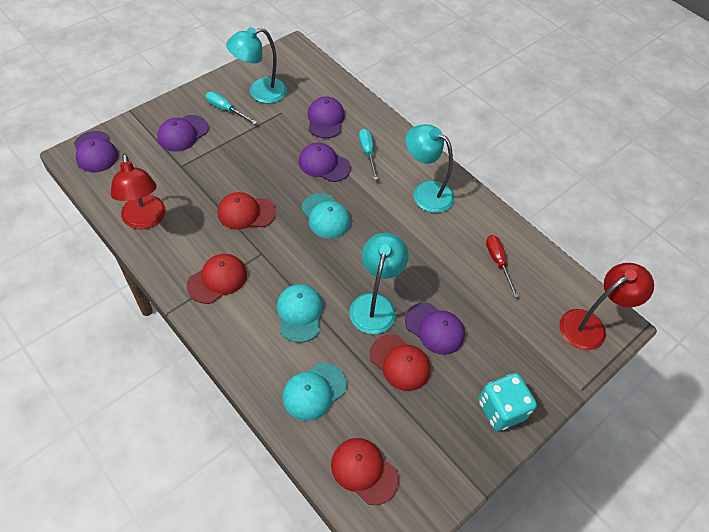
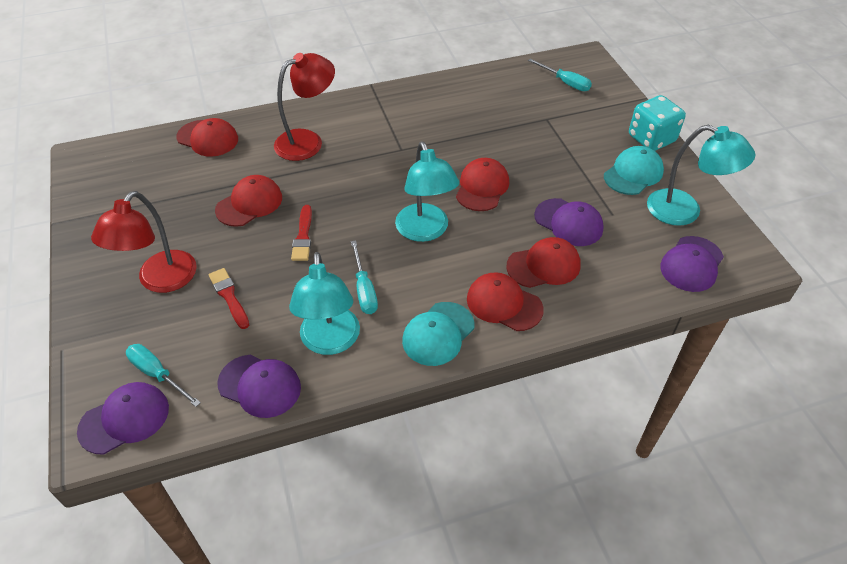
purple cap: 5 -> 4
red brush: 0 -> 2
red cap: 4 -> 5
red screwdriver: 1 -> 0
turquoise cap: 3 -> 2
turquoise screwdriver: 2 -> 3

